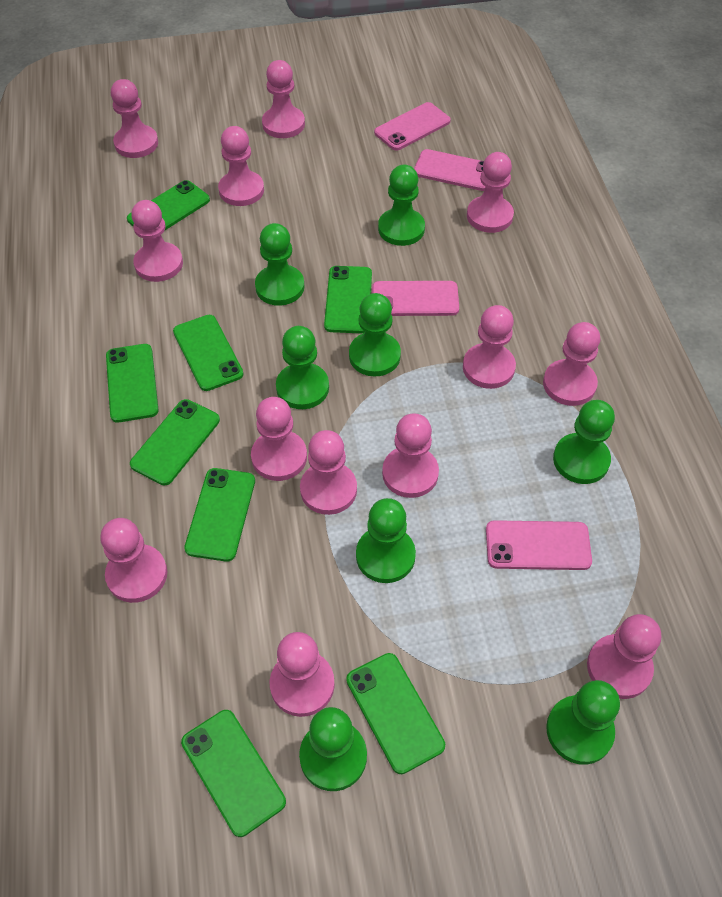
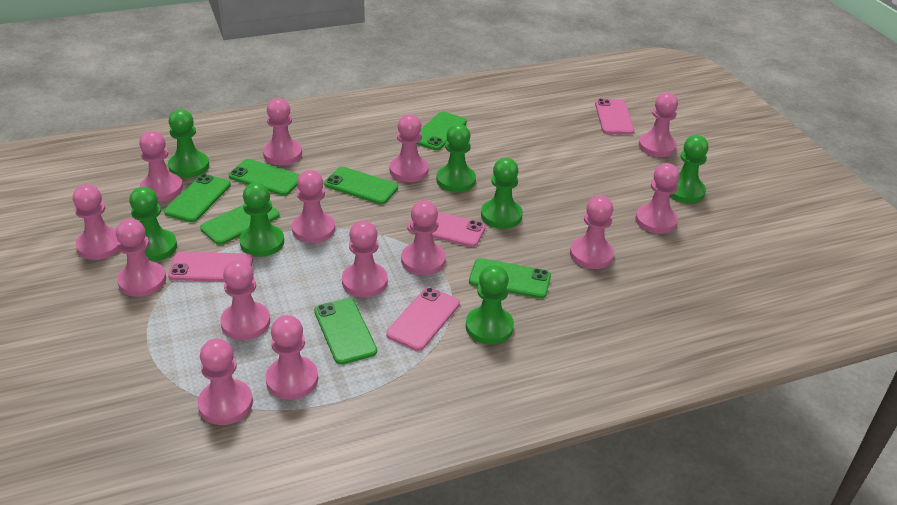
green pawn: 8 -> 7
green phone: 8 -> 7
pink pawn: 13 -> 14

